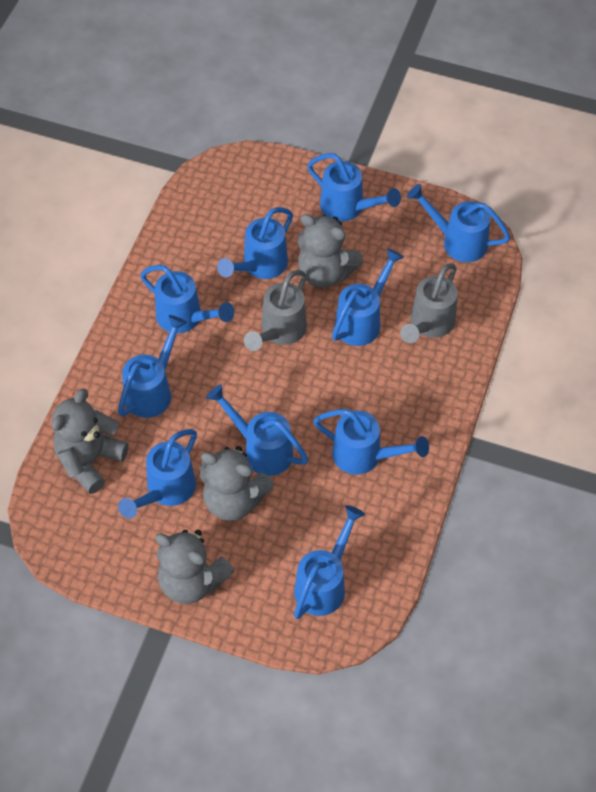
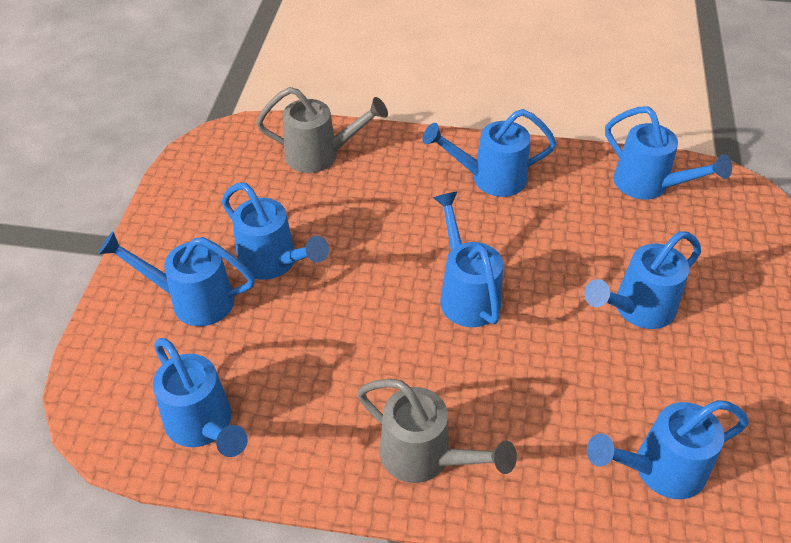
blue watering can: 10 -> 8
grey teddy bear: 4 -> 0

